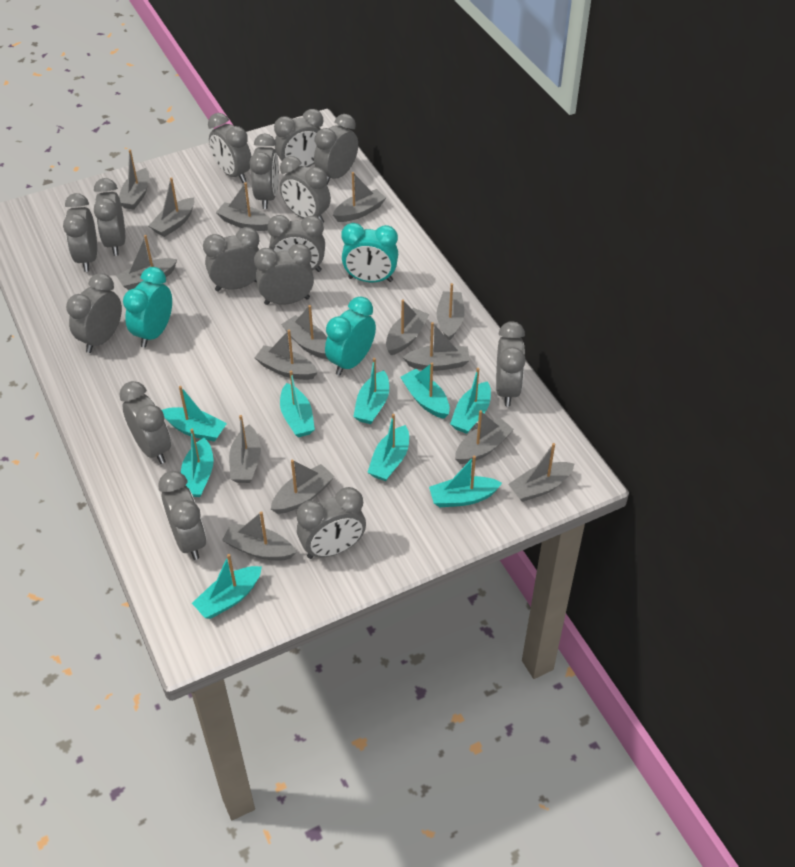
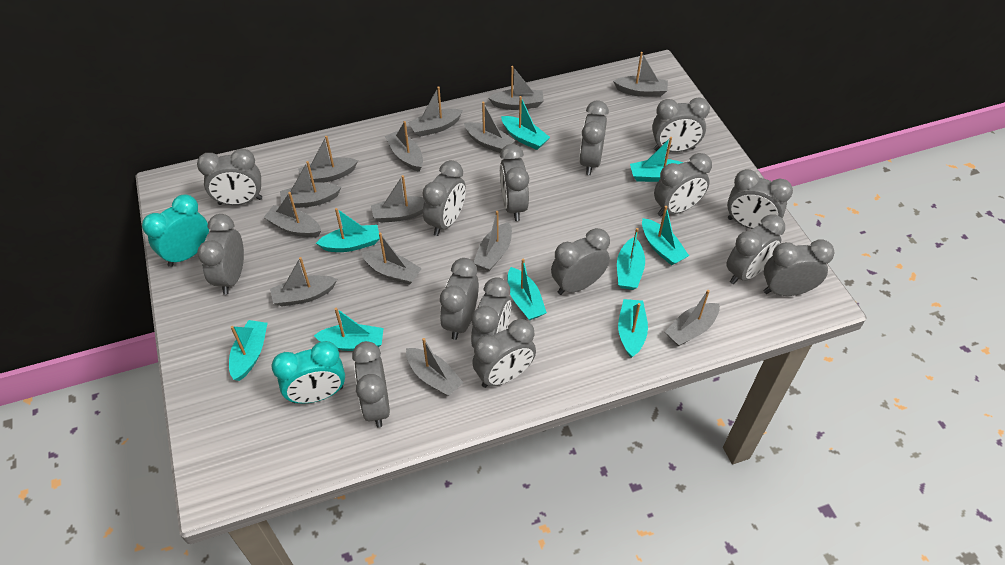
grey boat: 15 -> 14
turquoise clock: 3 -> 2

